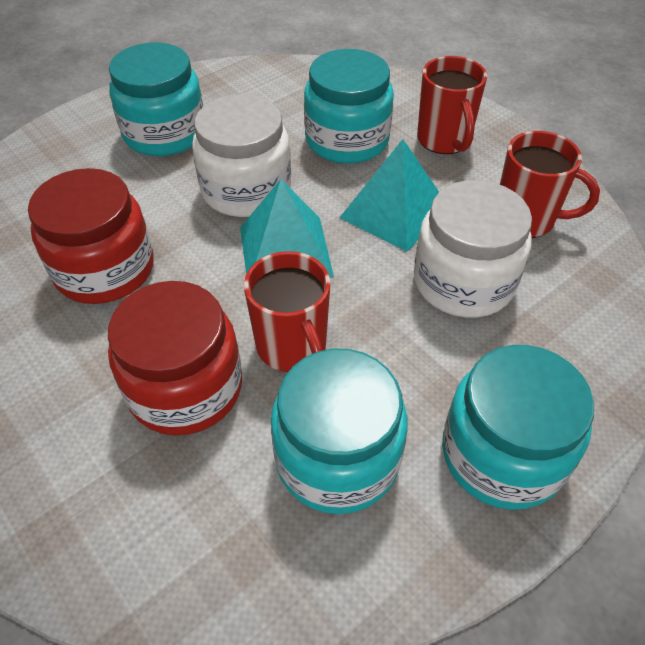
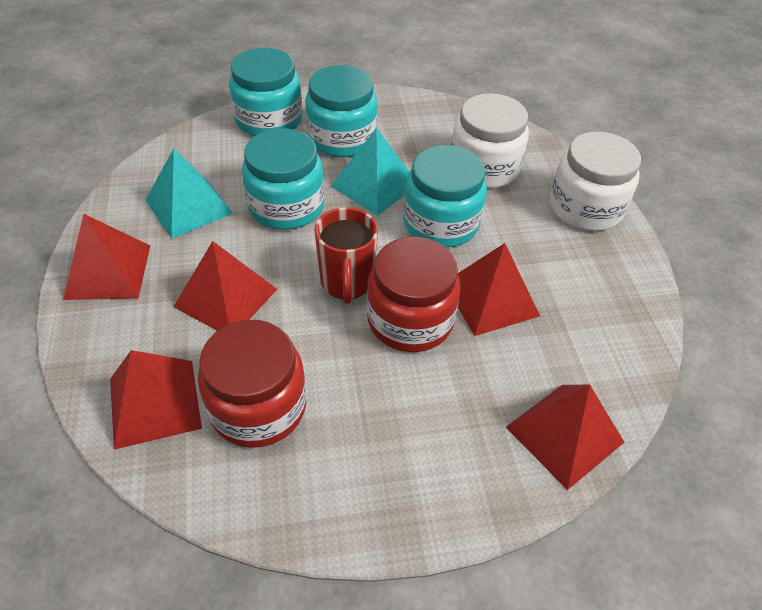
red mug: 3 -> 1
red pyramid: 0 -> 5

